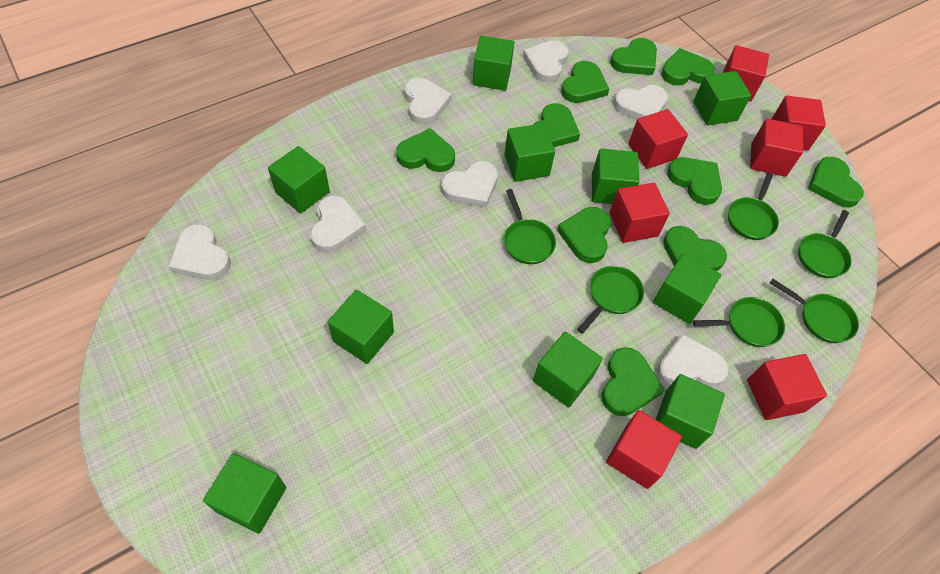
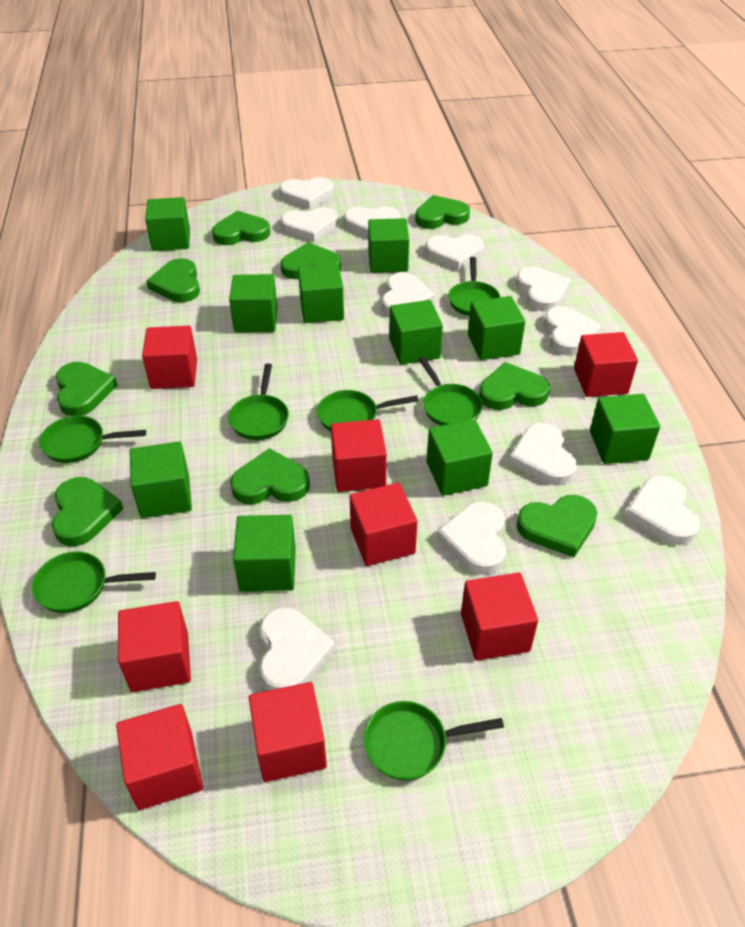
green heart: 10 -> 9
green pan: 6 -> 7
red cube: 7 -> 8
white heart: 7 -> 11

